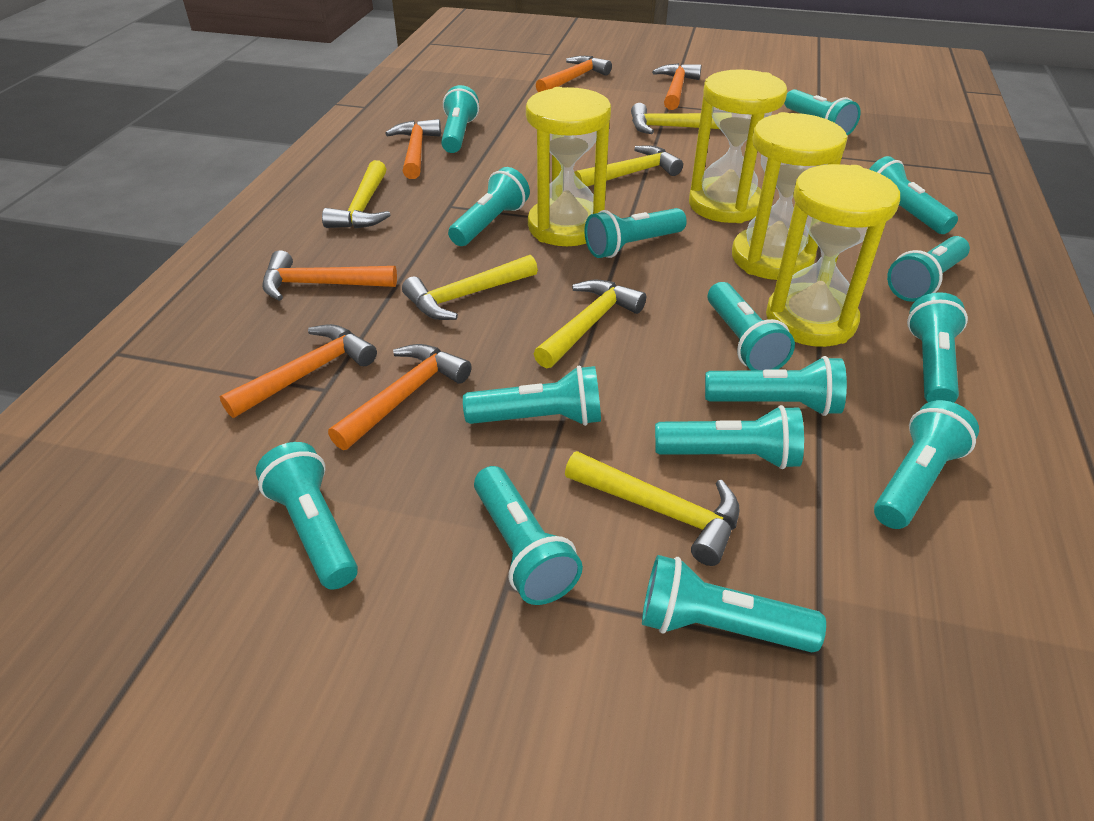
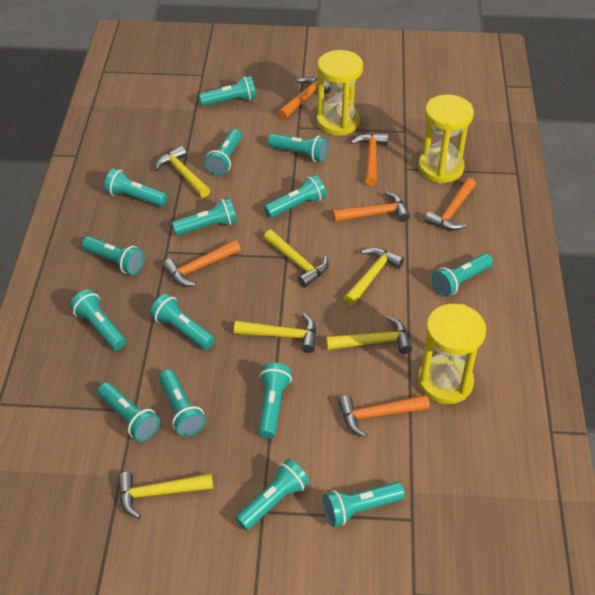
yellow hourglass: 4 -> 3

